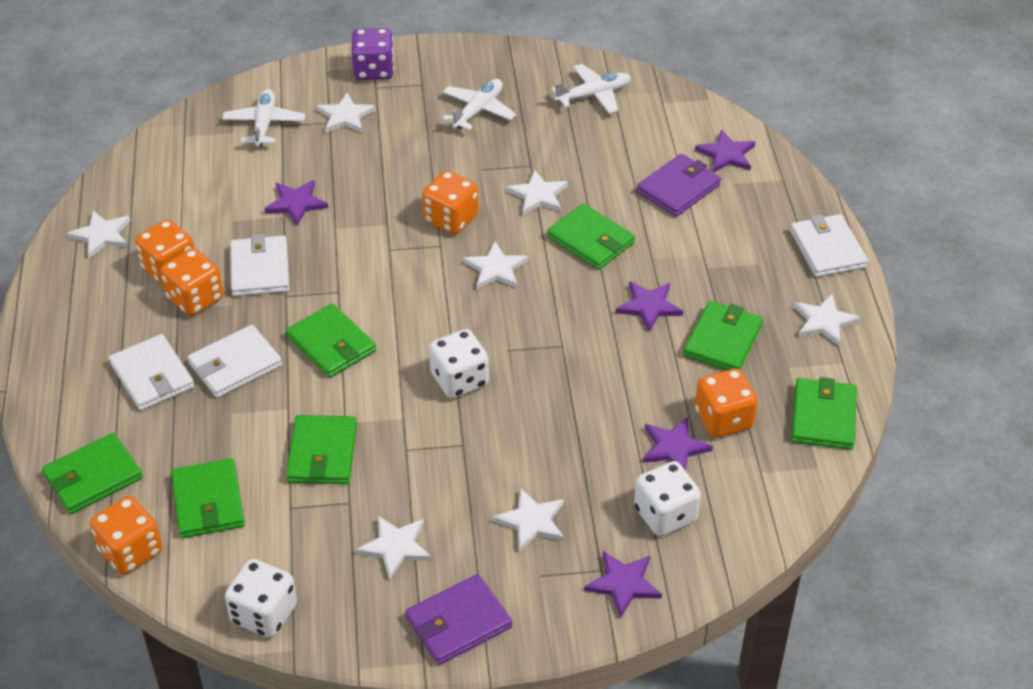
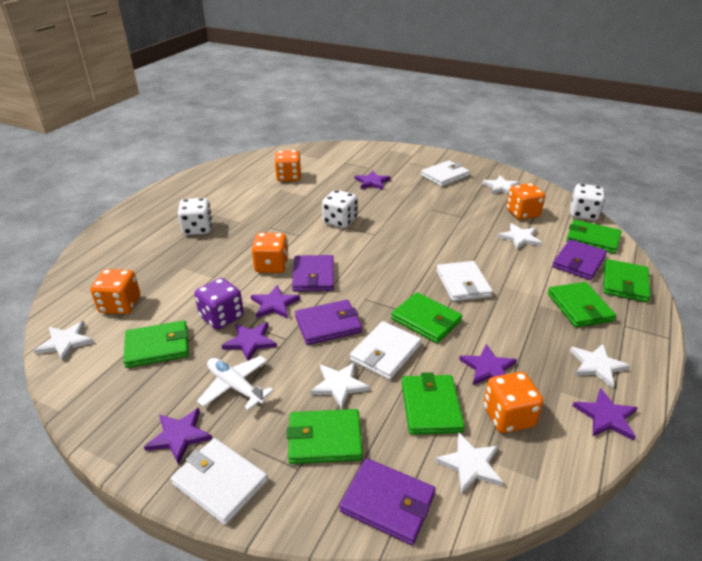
purple star: 5 -> 6
purple wallet: 2 -> 4
white plane: 3 -> 1
white star: 7 -> 6

